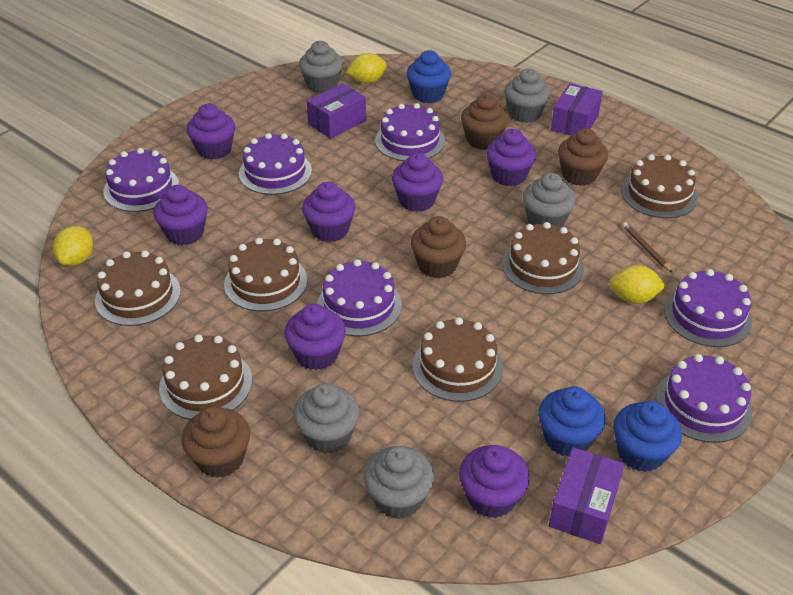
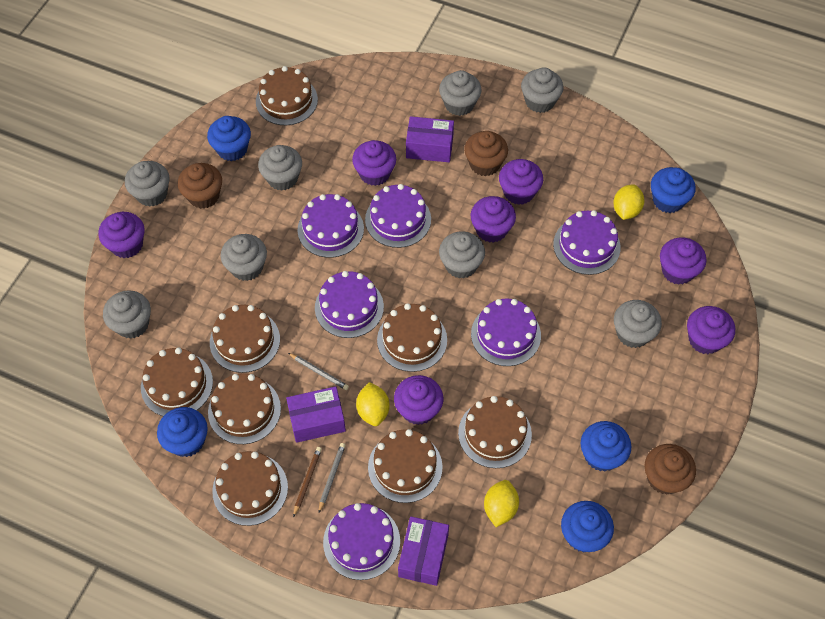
blue cupcake: 3 -> 5
brown cake: 6 -> 8
brown cupcake: 4 -> 3
grey cupcake: 5 -> 8
grey pencil: 0 -> 2

